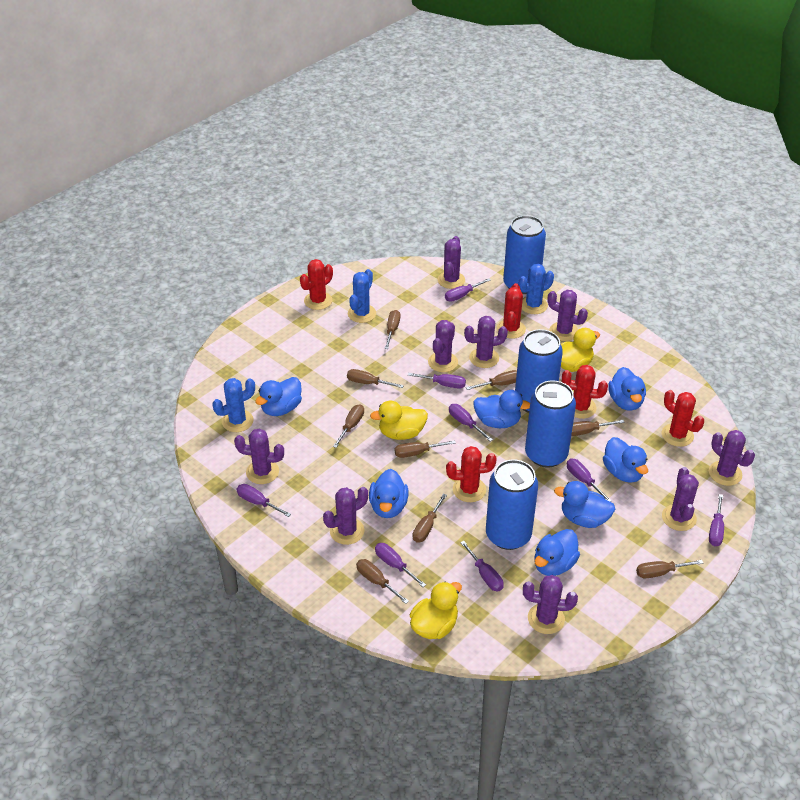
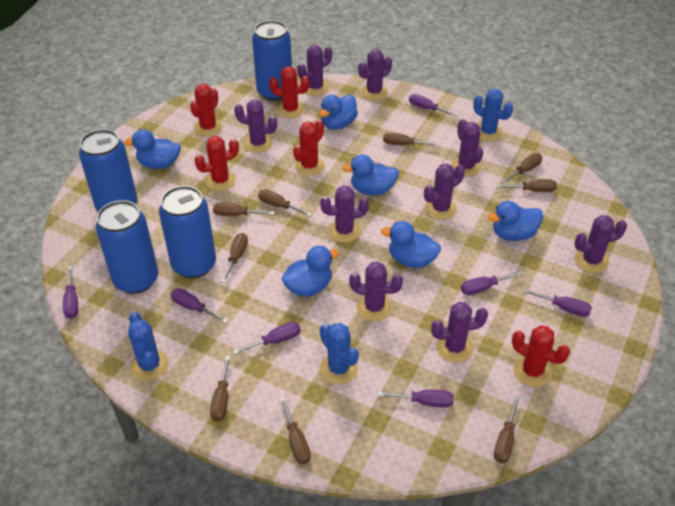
blue duck: 7 -> 6
purple screwdriver: 8 -> 7
yellow duck: 3 -> 0

